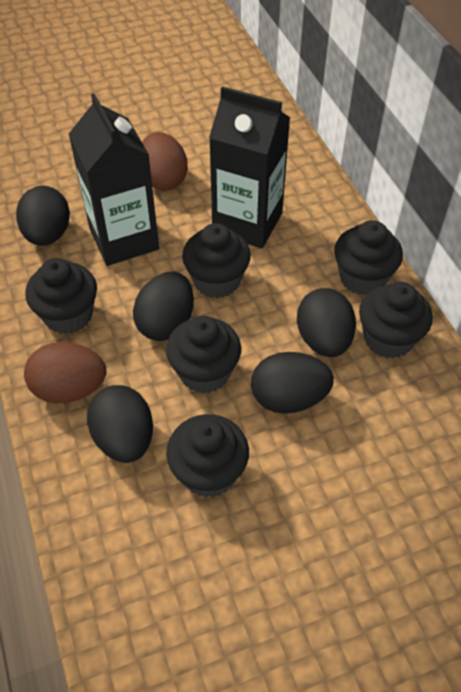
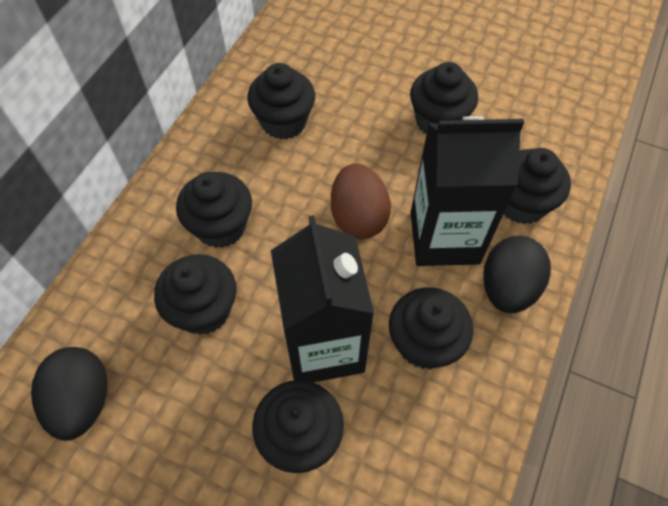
black cupcake: 6 -> 7
black egg: 5 -> 2
brown egg: 2 -> 1

